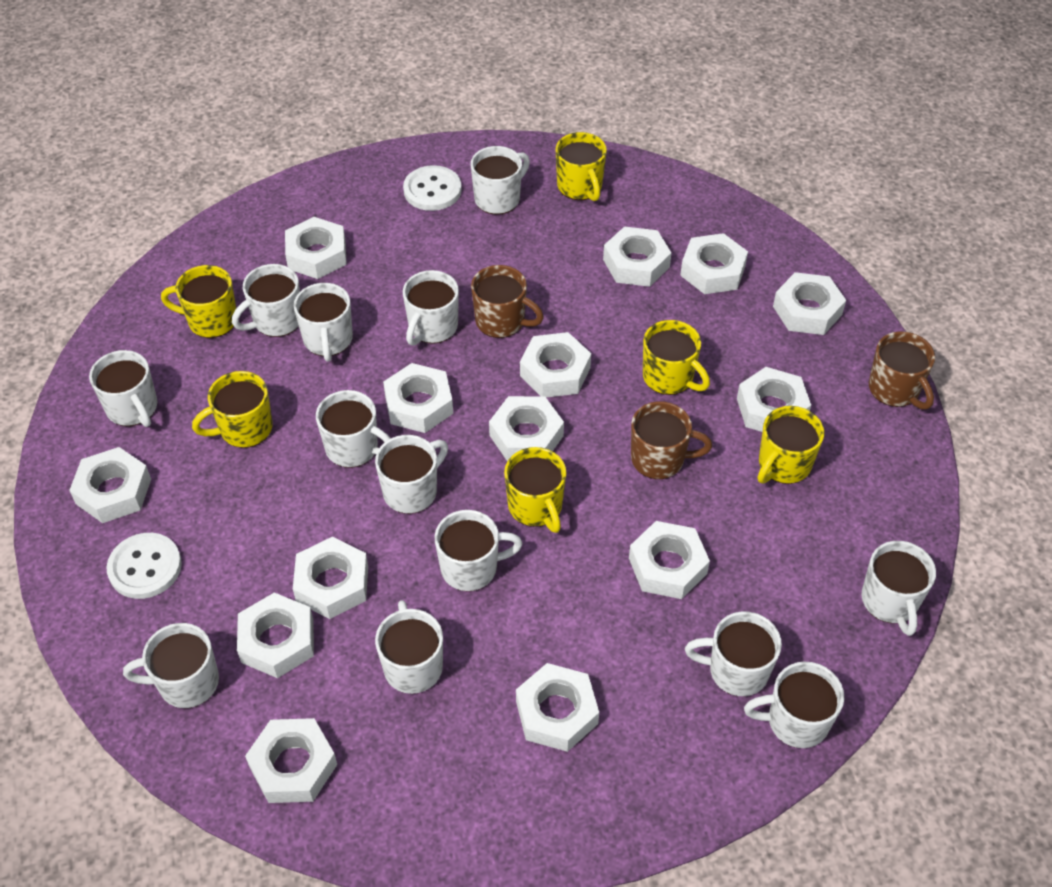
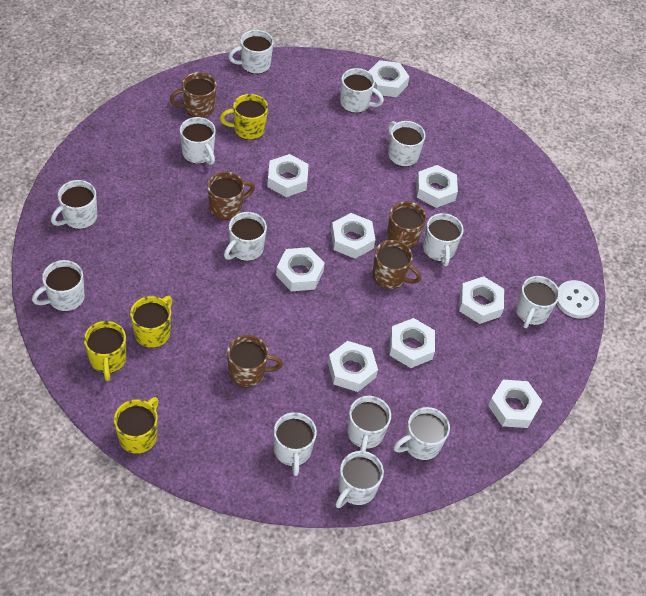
brown mug: 3 -> 5
white button: 2 -> 1
white nut: 14 -> 9
yellow mug: 6 -> 4

